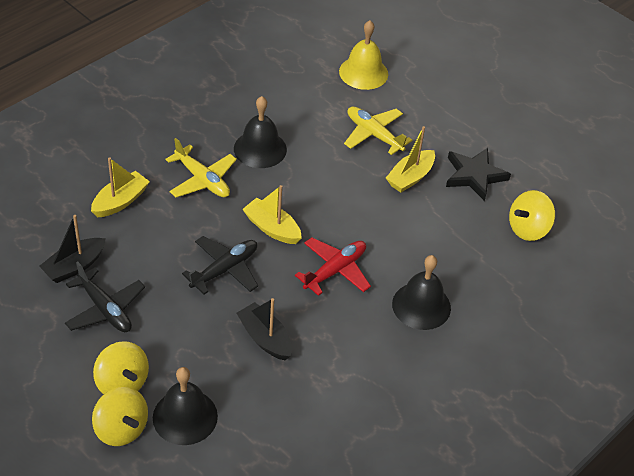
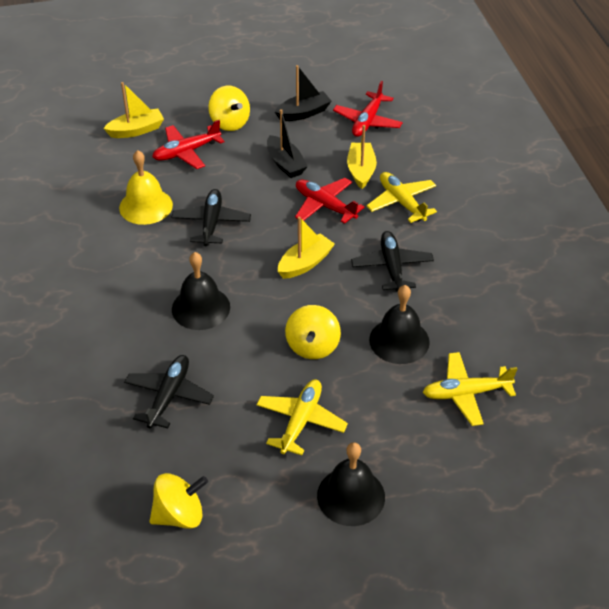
black plane: 2 -> 3
black star: 1 -> 0
red plane: 1 -> 3
yellow plane: 2 -> 3

